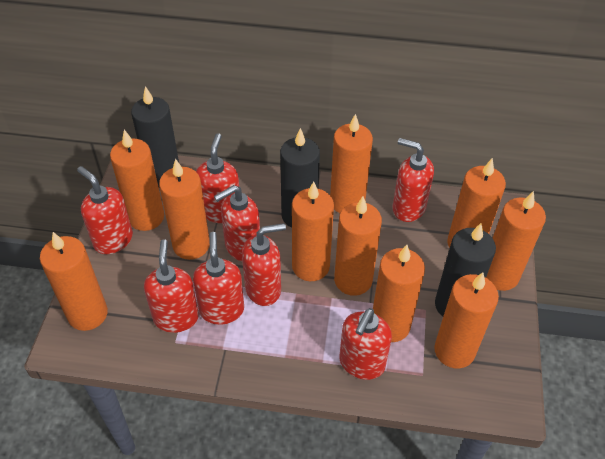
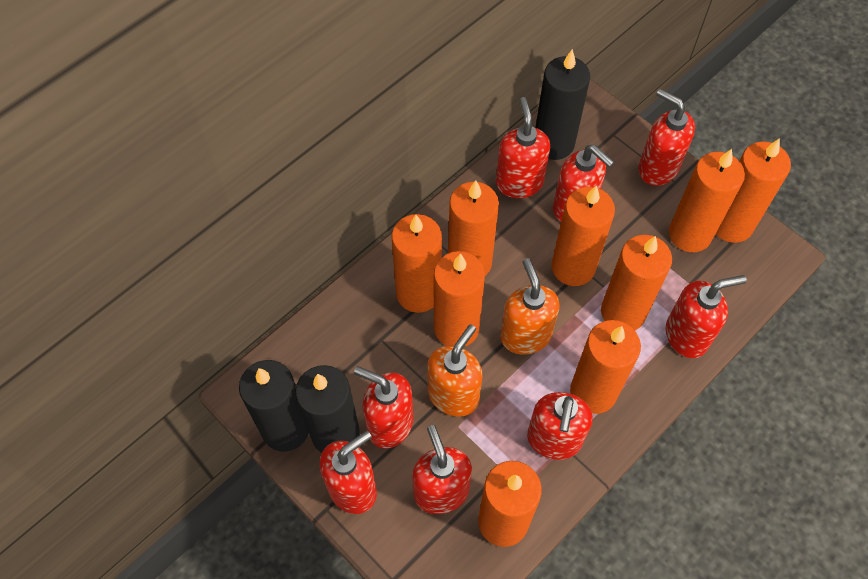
orange candle: 10 -> 9
orange soap dispenser: 0 -> 2

